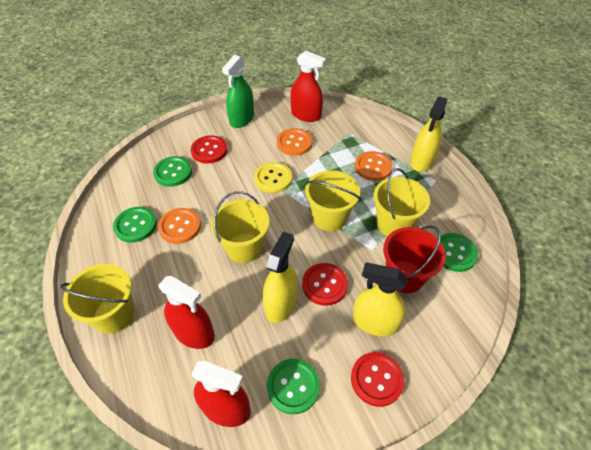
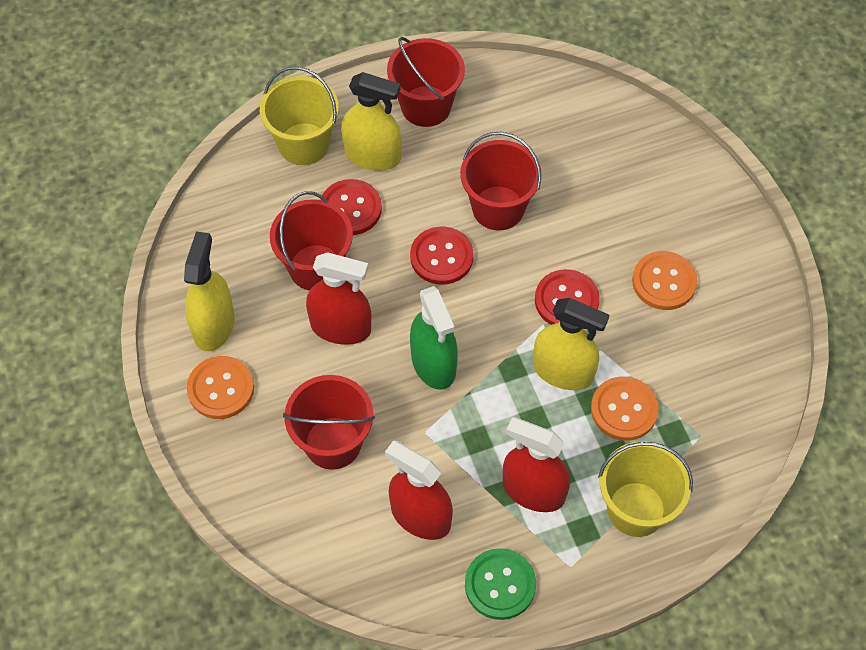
green button: 4 -> 1
red bucket: 1 -> 4
yellow bucket: 4 -> 2
yellow button: 1 -> 0

